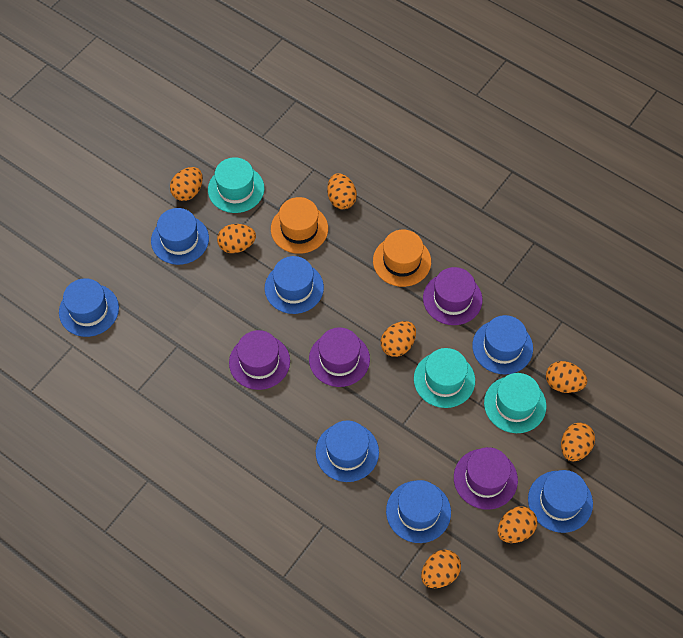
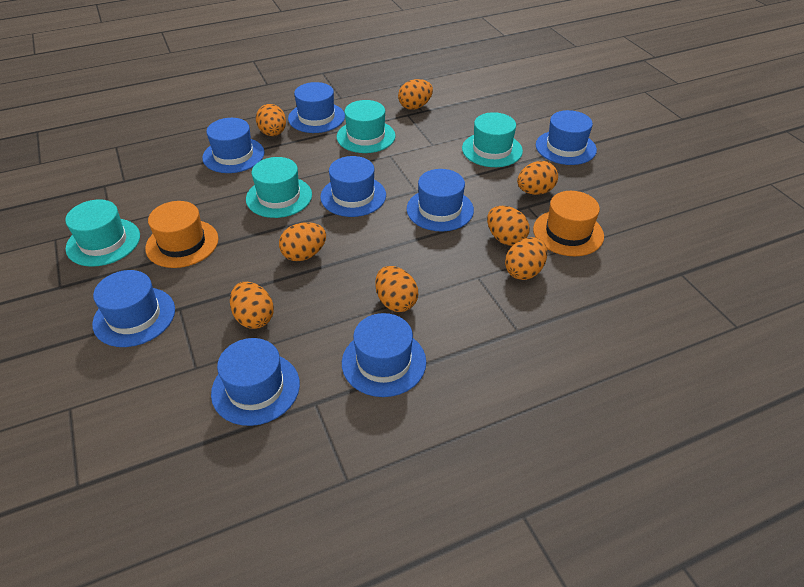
blue hat: 7 -> 8
purple hat: 4 -> 0
turquoise hat: 3 -> 4

